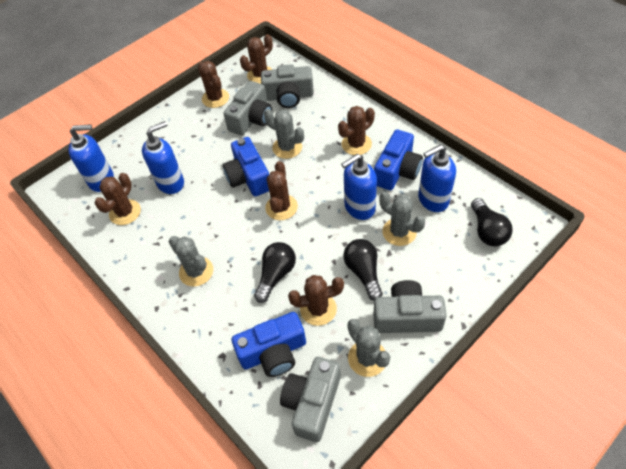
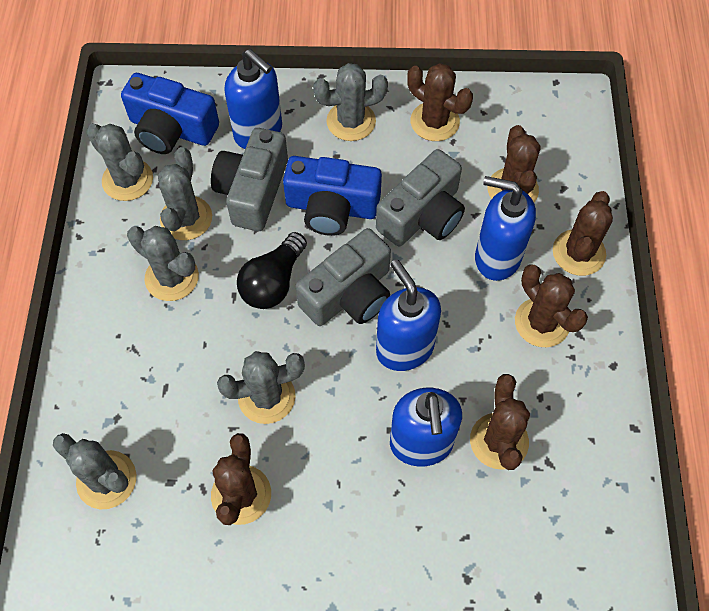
black light bulb: 3 -> 1
blue camera: 3 -> 2
grey cactus: 4 -> 6
grey camera: 4 -> 3

